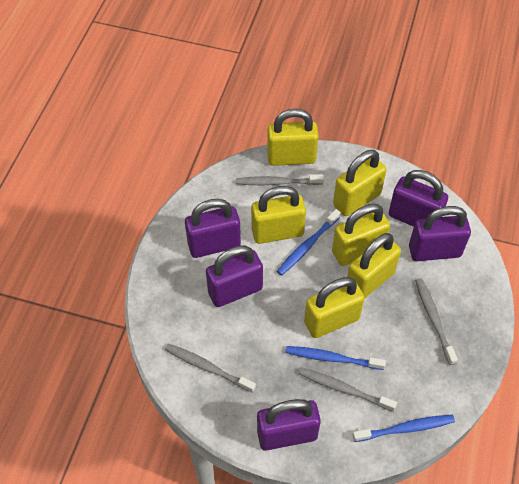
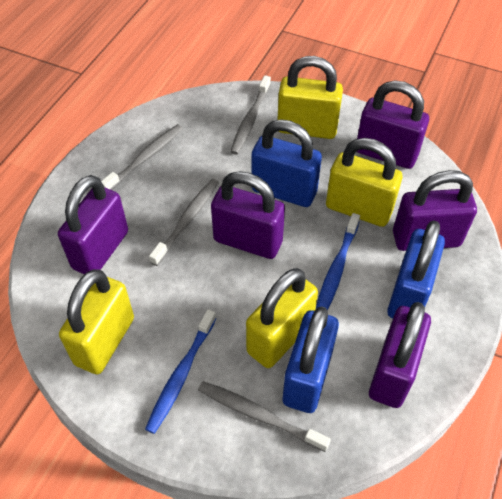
blue padlock: 0 -> 3
blue toothbrush: 3 -> 2
yellow padlock: 6 -> 4

